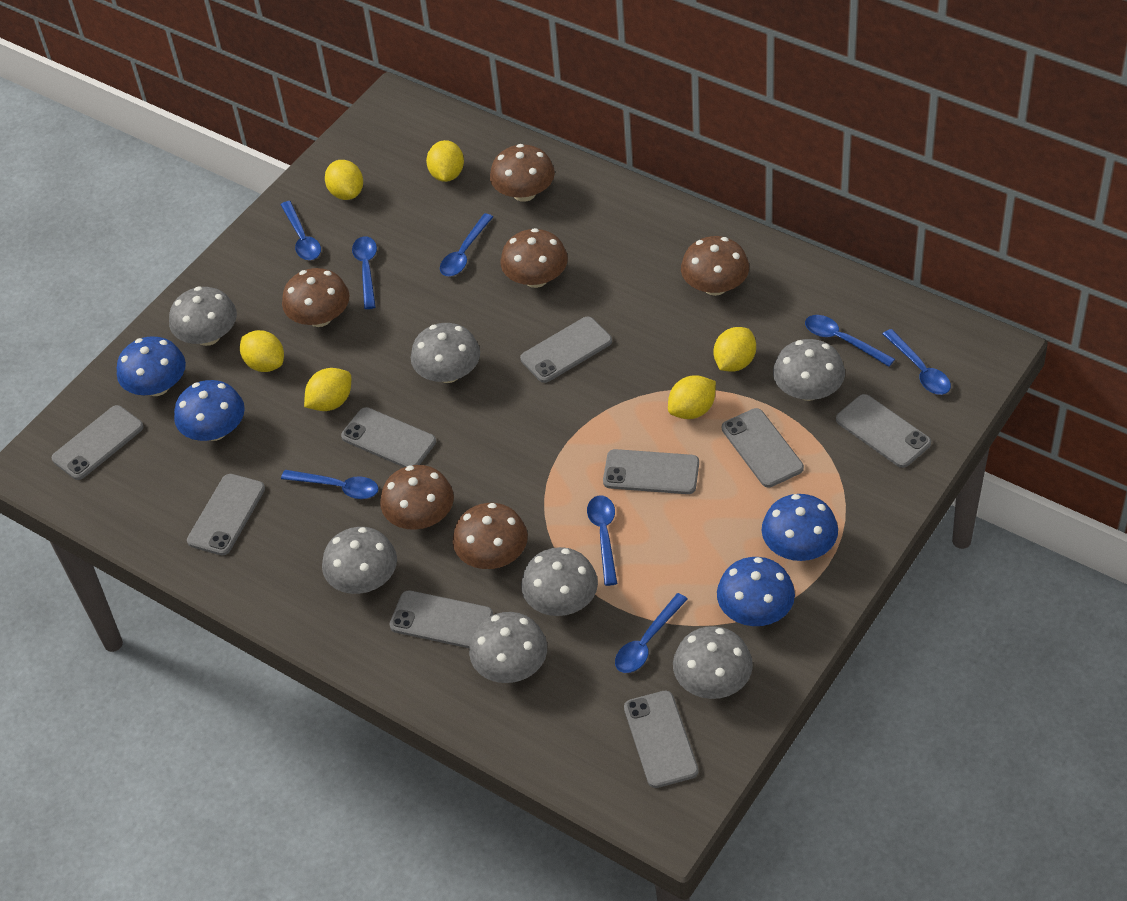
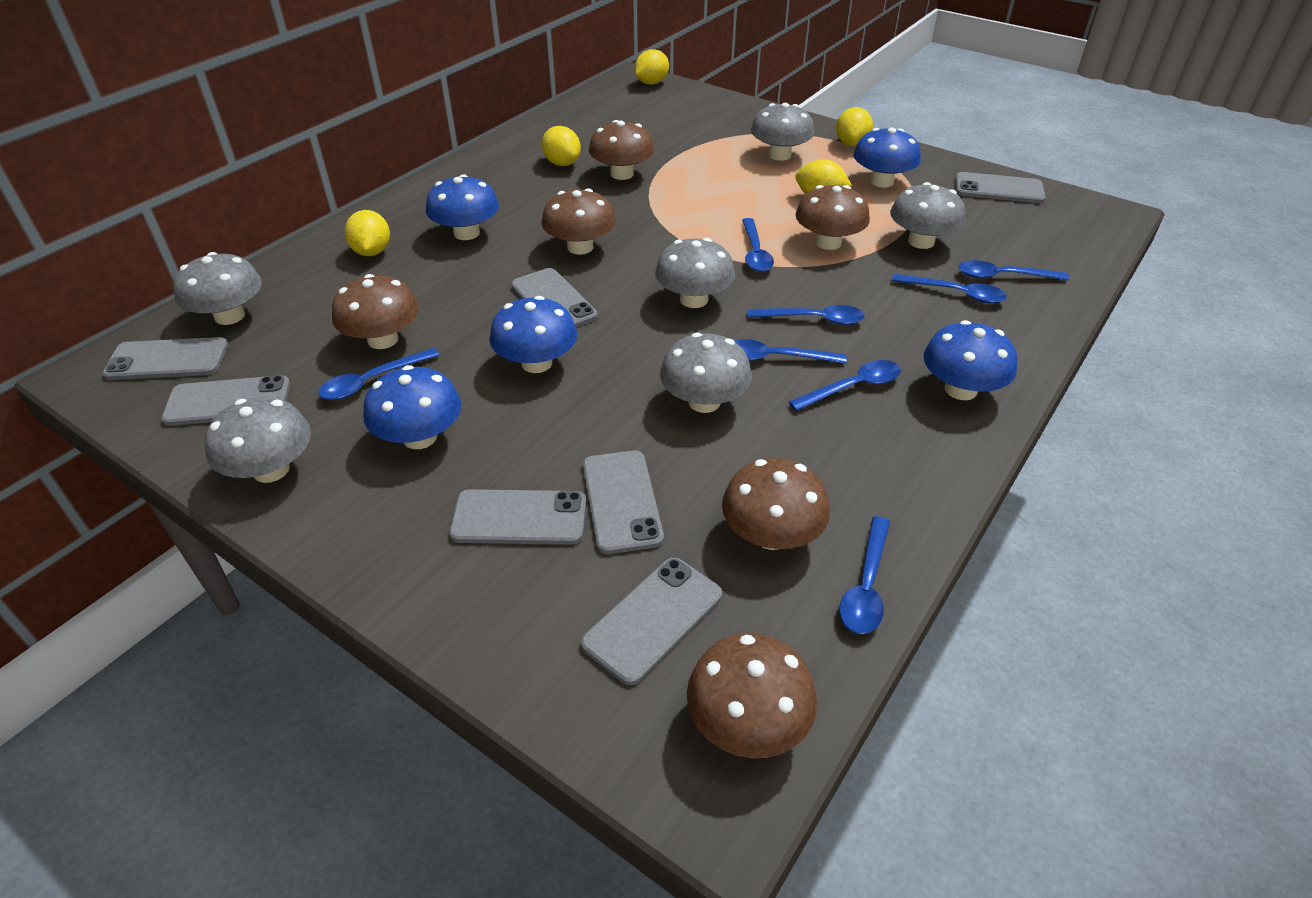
blue mushroom: 4 -> 5
grey mushroom: 7 -> 6
grey phone: 9 -> 7
yellow lemon: 6 -> 5

